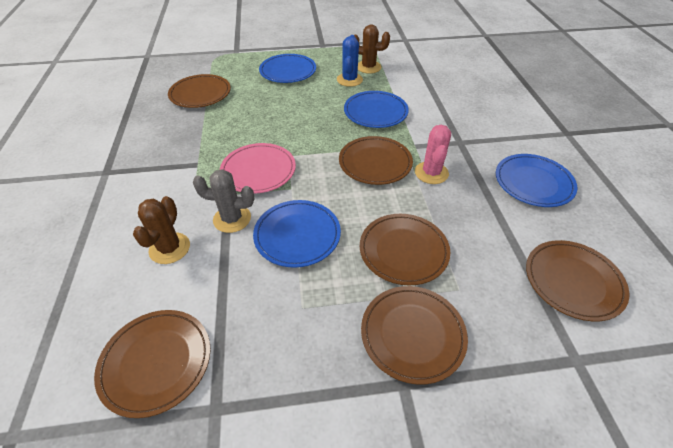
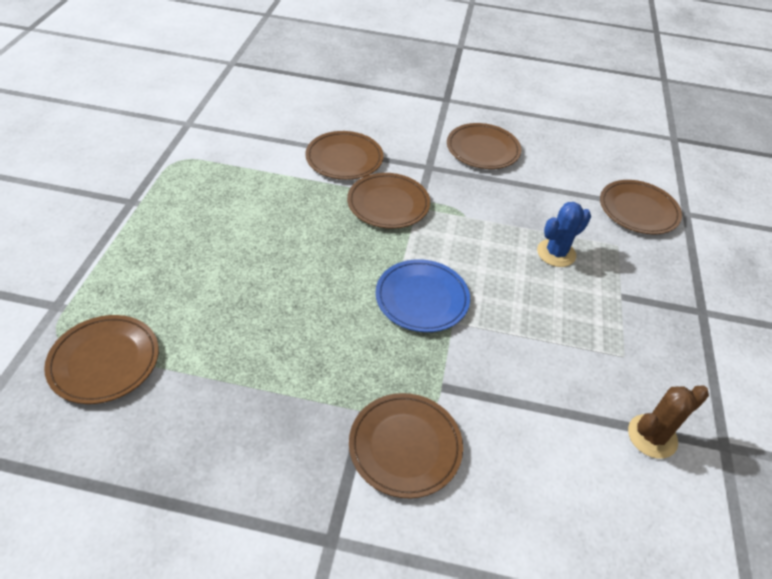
blue plate: 4 -> 1
brown cactus: 2 -> 1
grey cactus: 1 -> 0
pink cactus: 1 -> 0
pink plate: 1 -> 0

